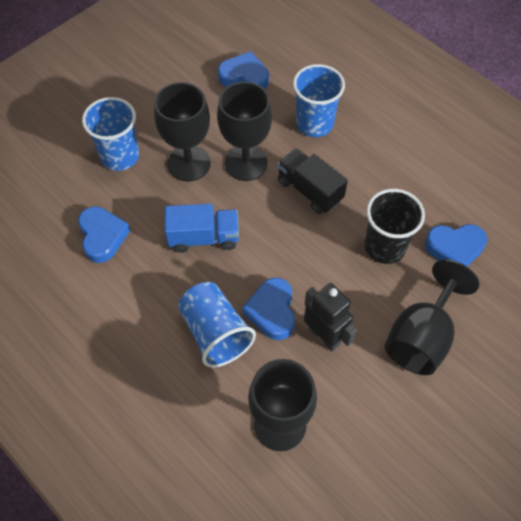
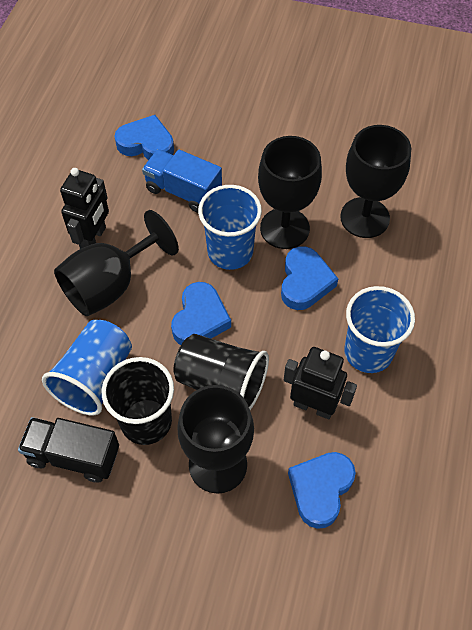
black cup: 1 -> 2
black robot: 1 -> 2

